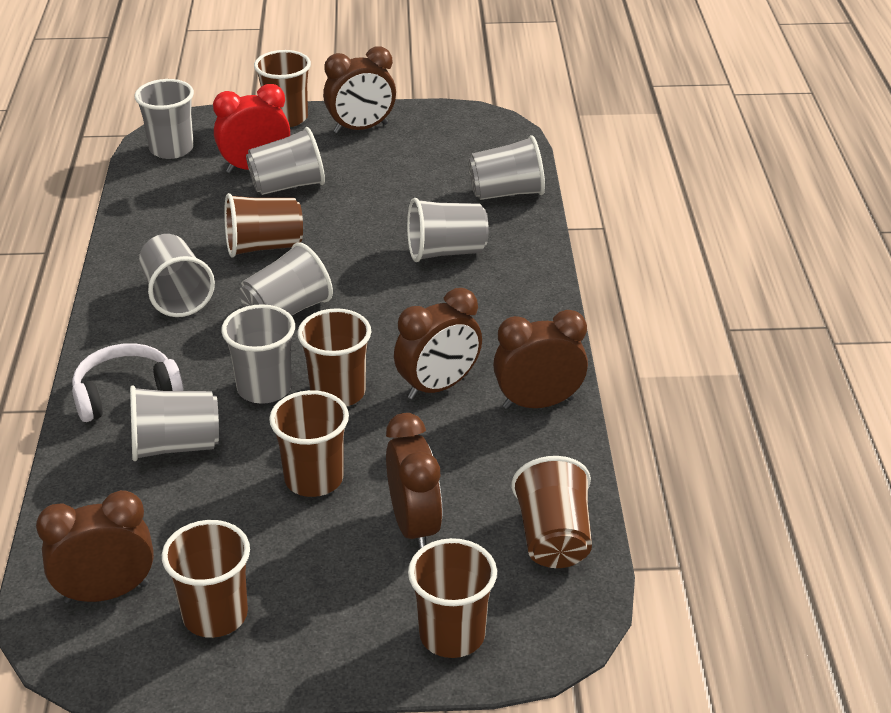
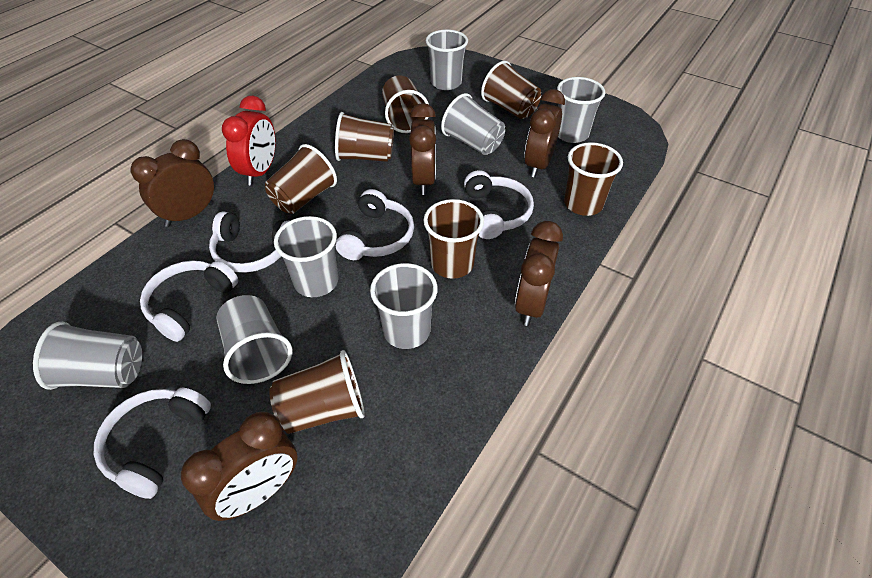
grey cup: 8 -> 7
white headphones: 1 -> 5

